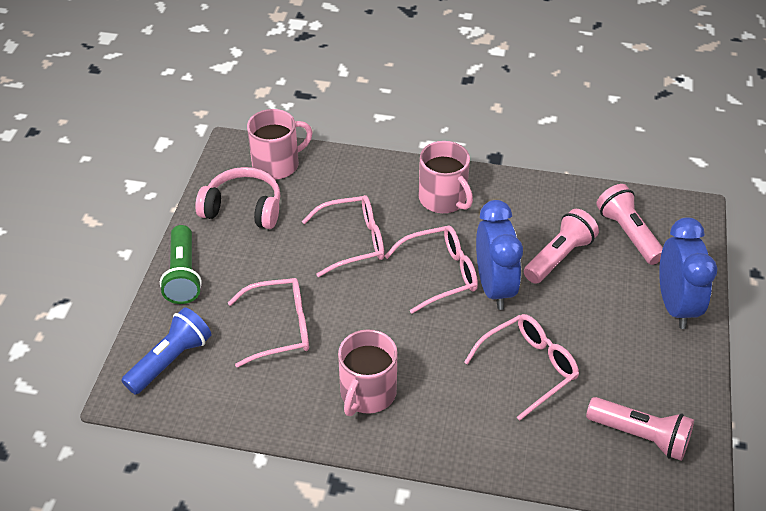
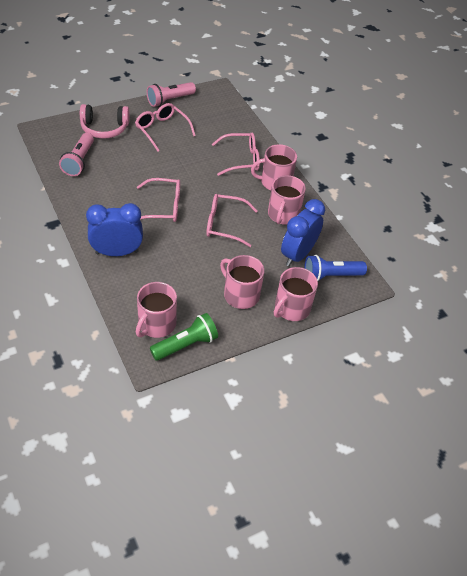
pink flashlight: 3 -> 2
pink mug: 3 -> 5

